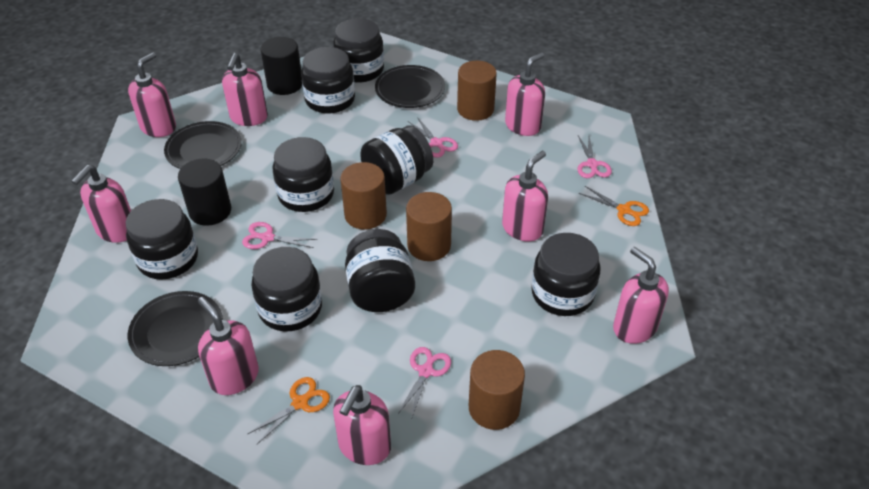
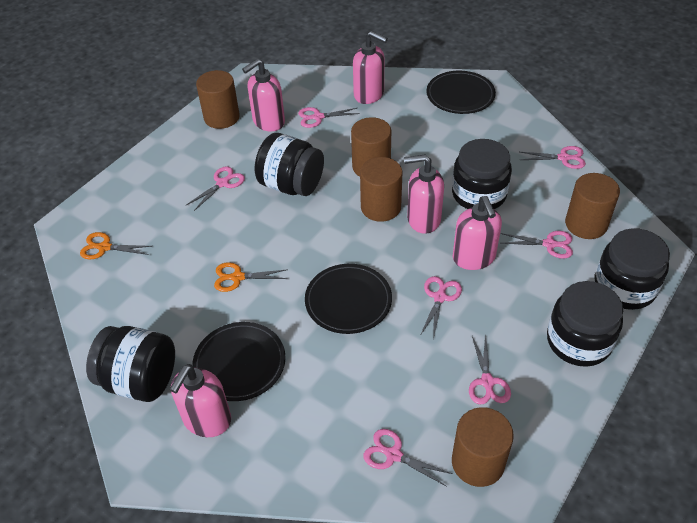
black cylinder: 2 -> 0
black jar: 8 -> 5
brown cylinder: 4 -> 5
pink scissors: 4 -> 7
pink soap dispenser: 8 -> 5

